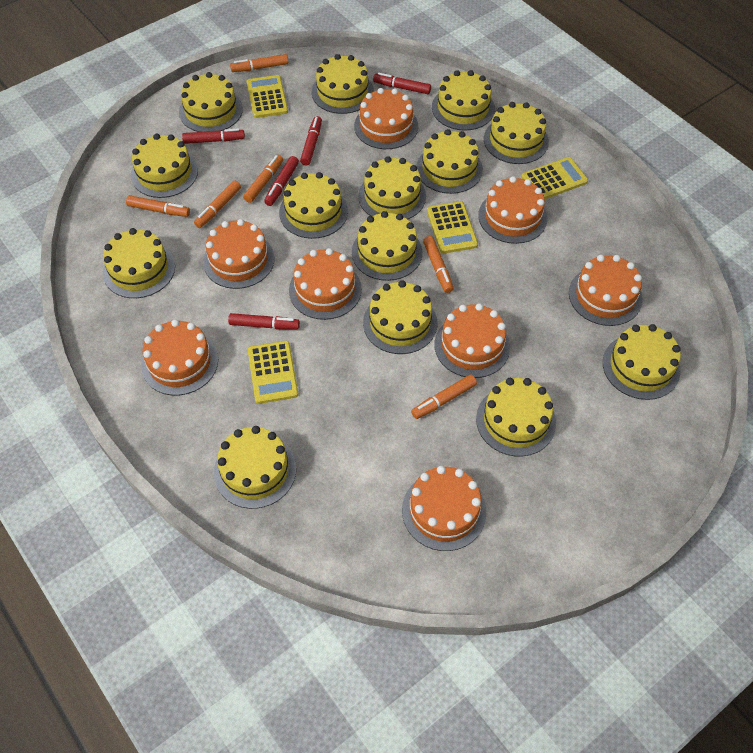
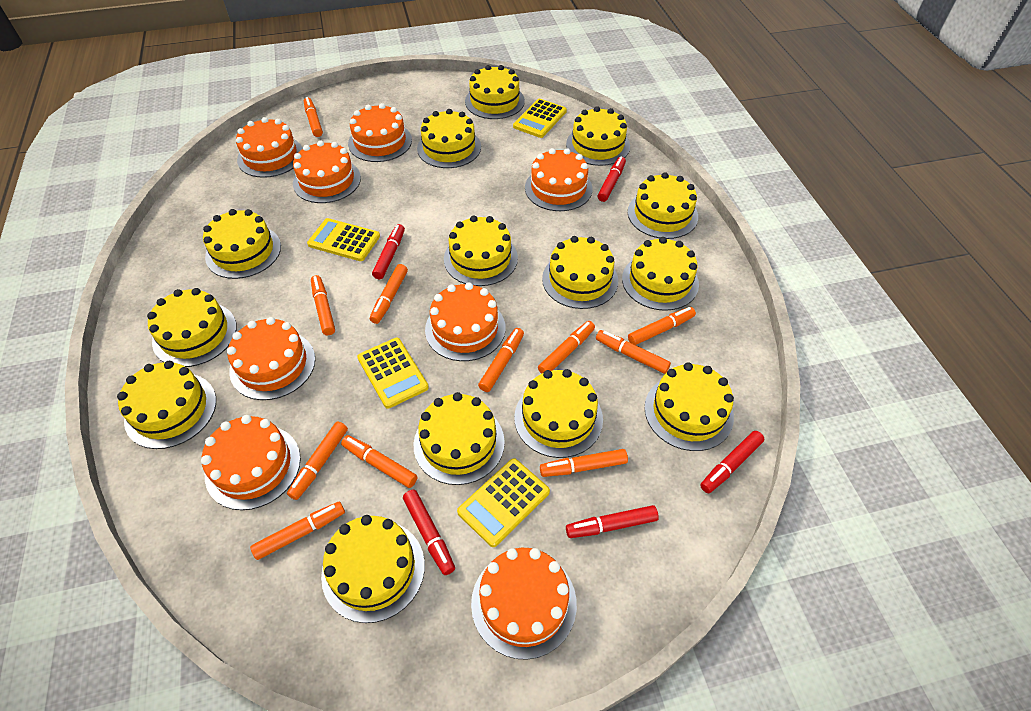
orange marker: 6 -> 11

